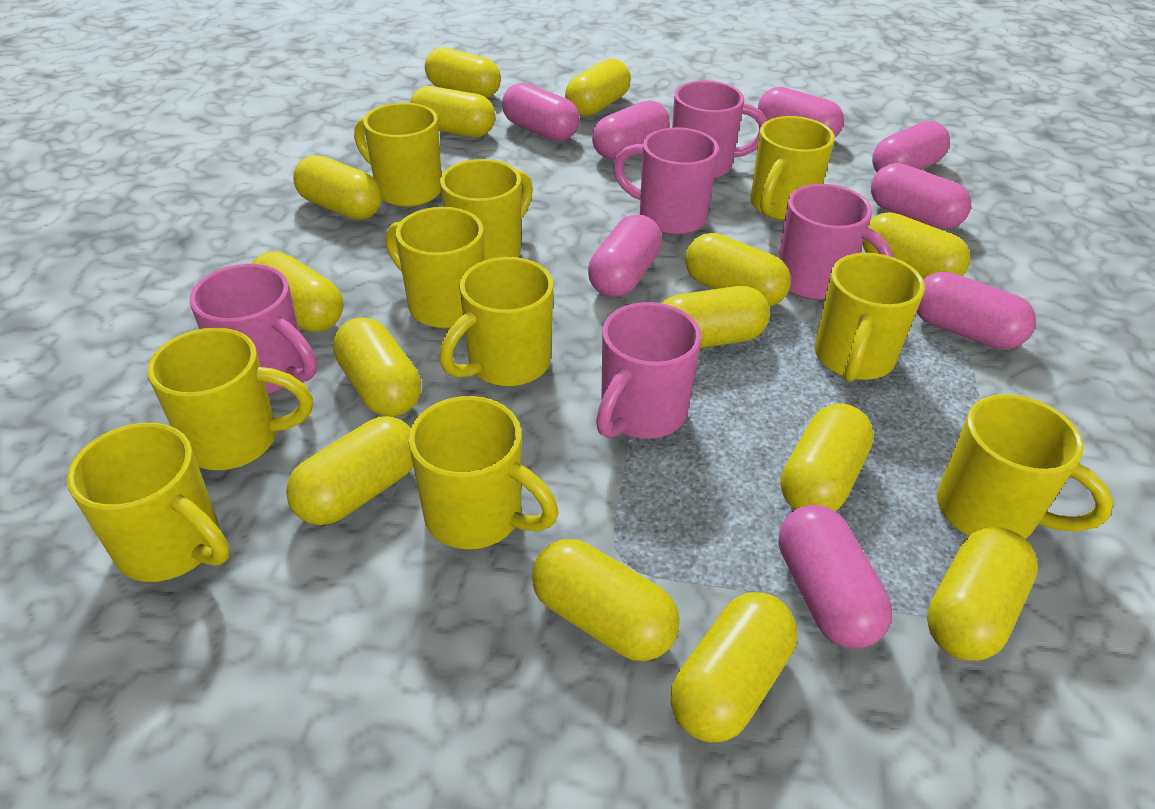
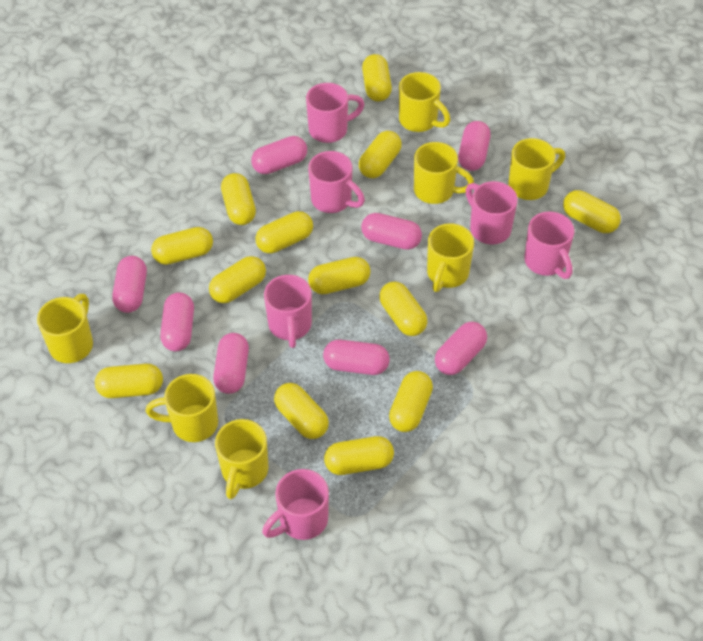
pink mug: 5 -> 6
yellow capsule: 14 -> 13
yellow mug: 10 -> 7

